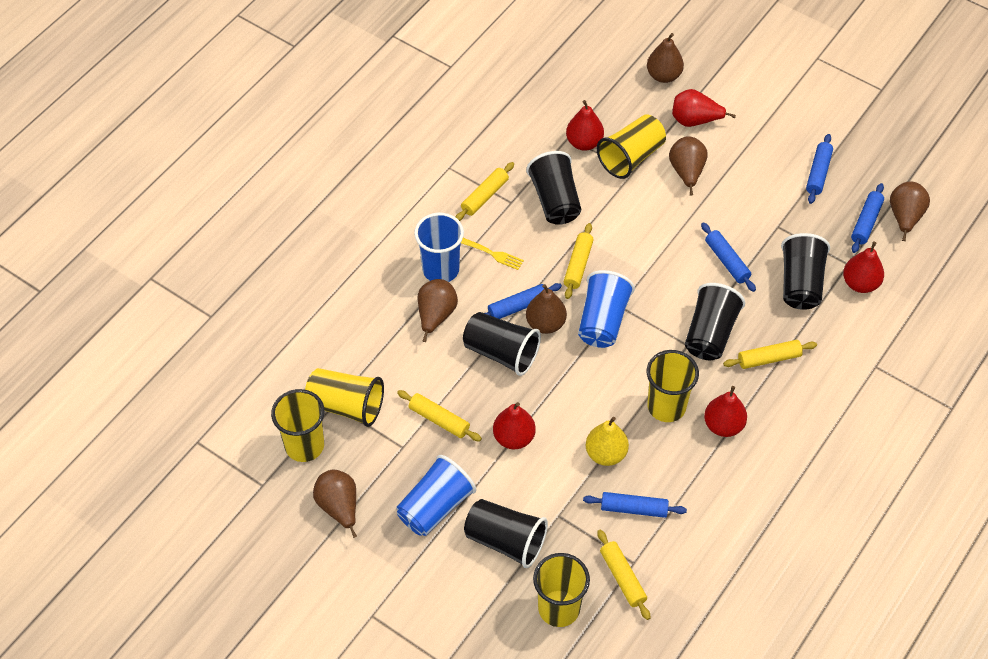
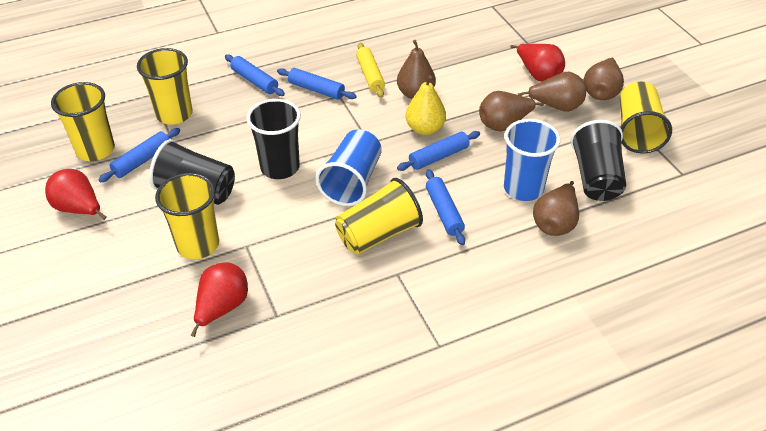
black cup: 5 -> 3
blue cup: 3 -> 2
brown pear: 6 -> 5
red pear: 5 -> 3
yellow fork: 1 -> 0
yellow rolling pin: 5 -> 1

